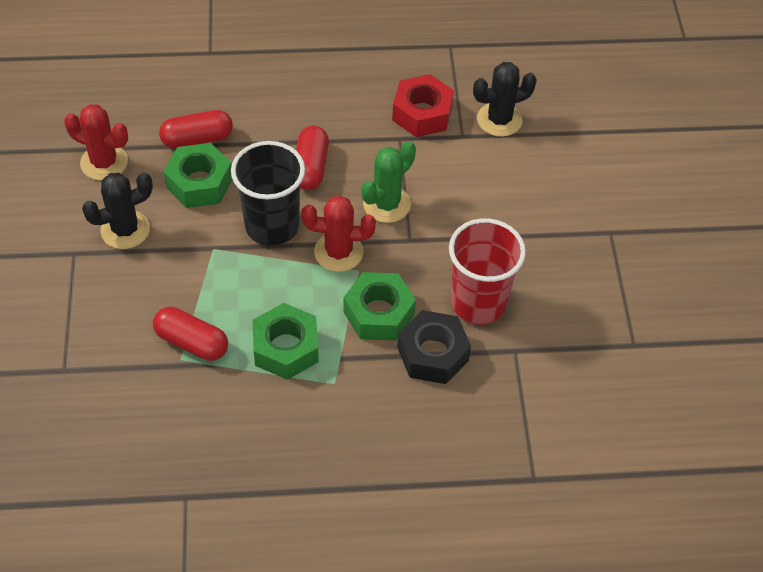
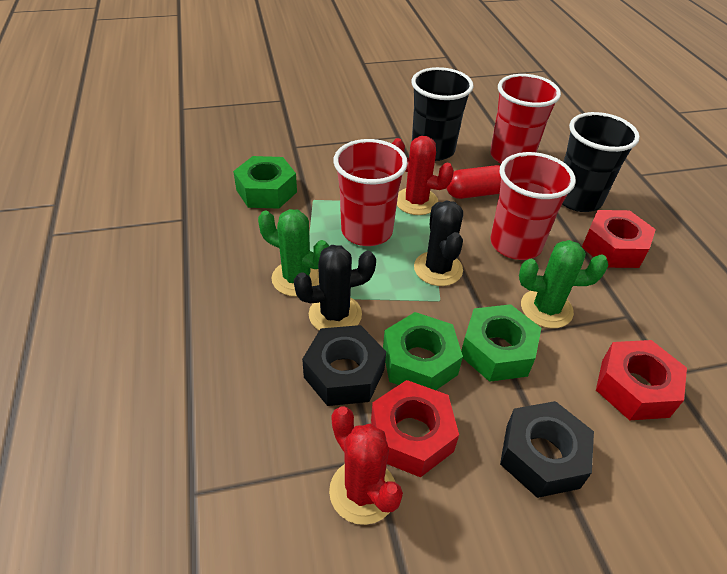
black cup: 1 -> 2
black nut: 1 -> 2
green cactus: 1 -> 2
red capsule: 3 -> 1
red cup: 1 -> 3
red nut: 1 -> 3

